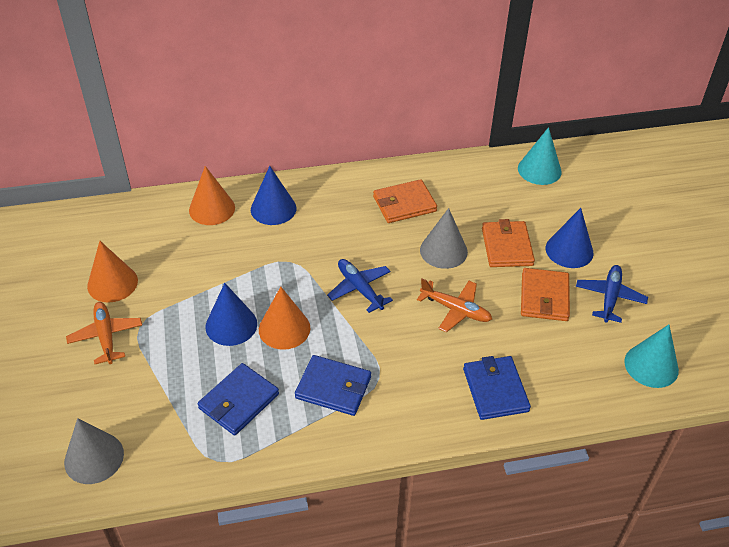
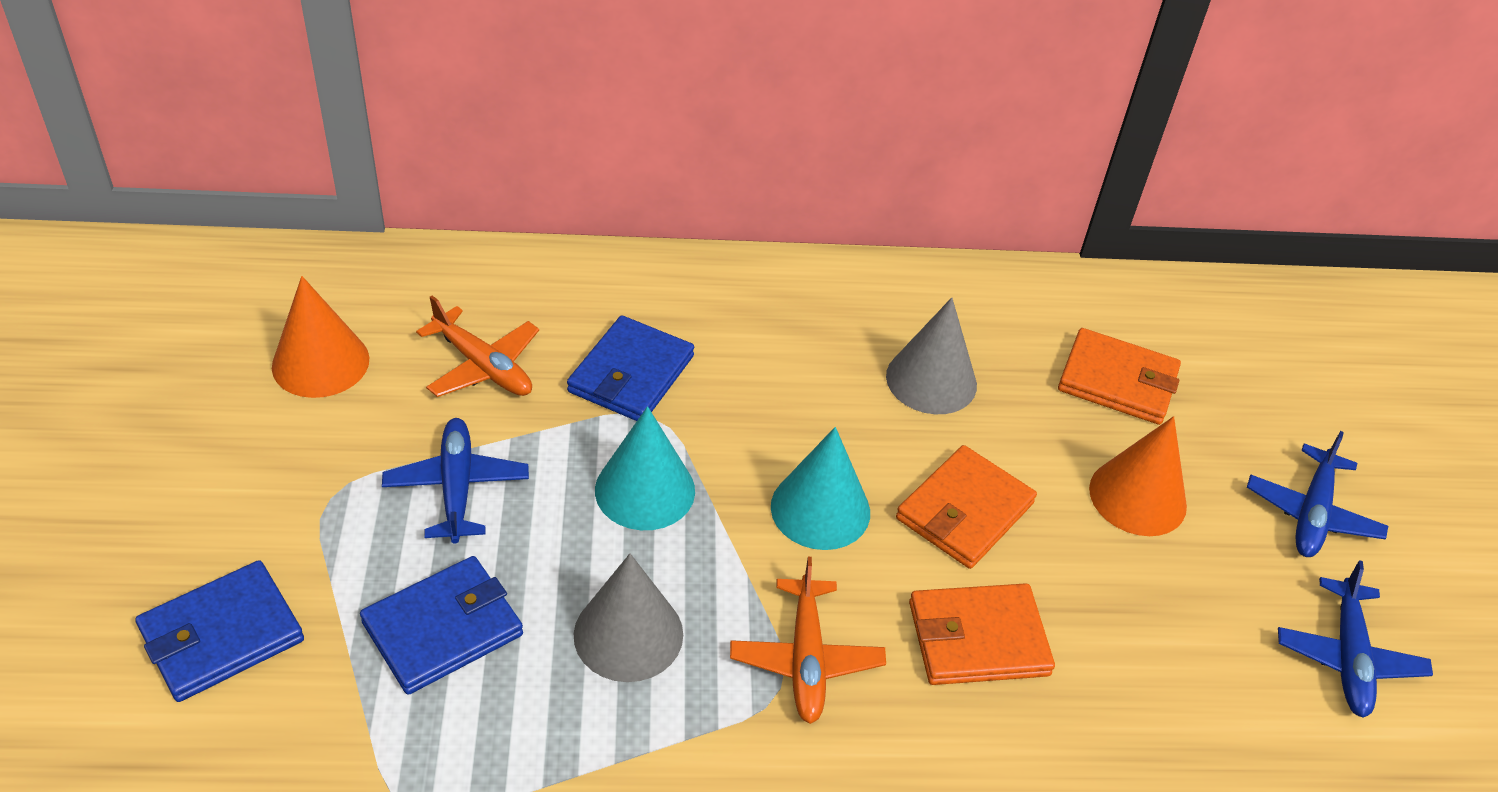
blue cone: 3 -> 0
blue plane: 2 -> 3
orange cone: 3 -> 2

